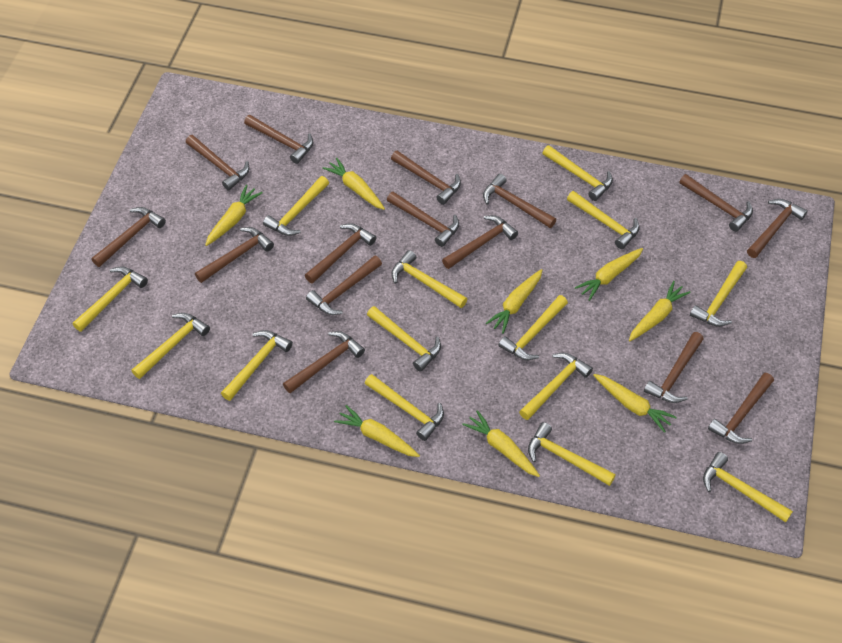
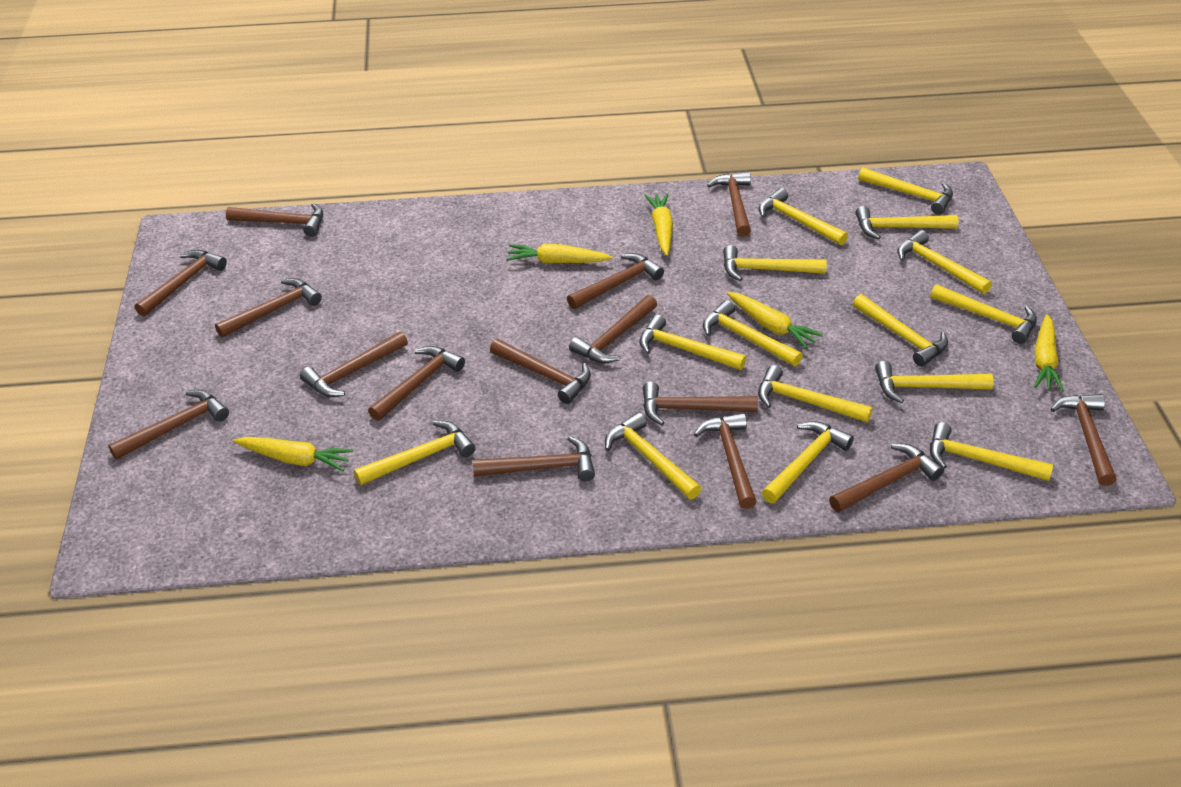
yellow carrot: 8 -> 5
yellow hammer: 14 -> 15

